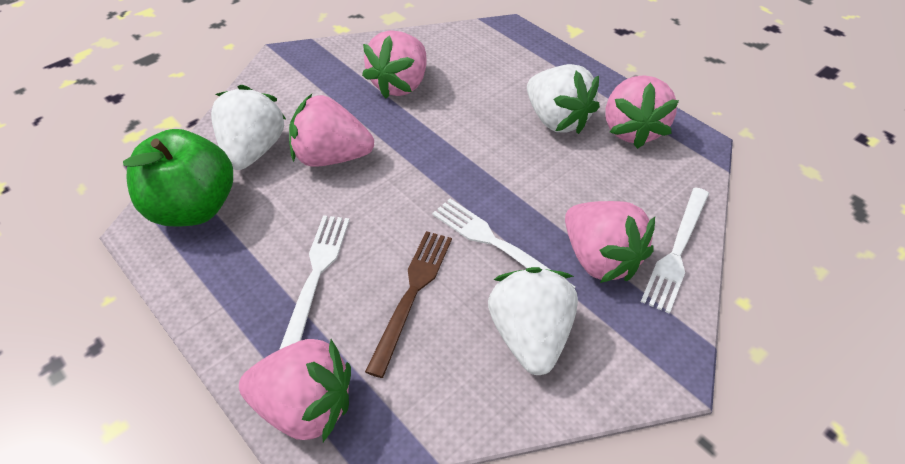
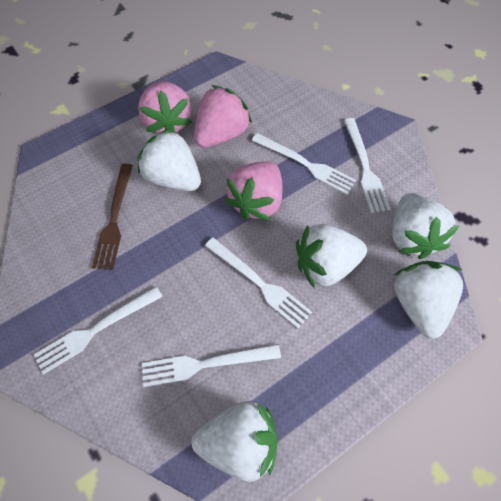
green apple: 1 -> 0
pink strawberry: 5 -> 3
white fork: 3 -> 5
white strawberry: 3 -> 5

